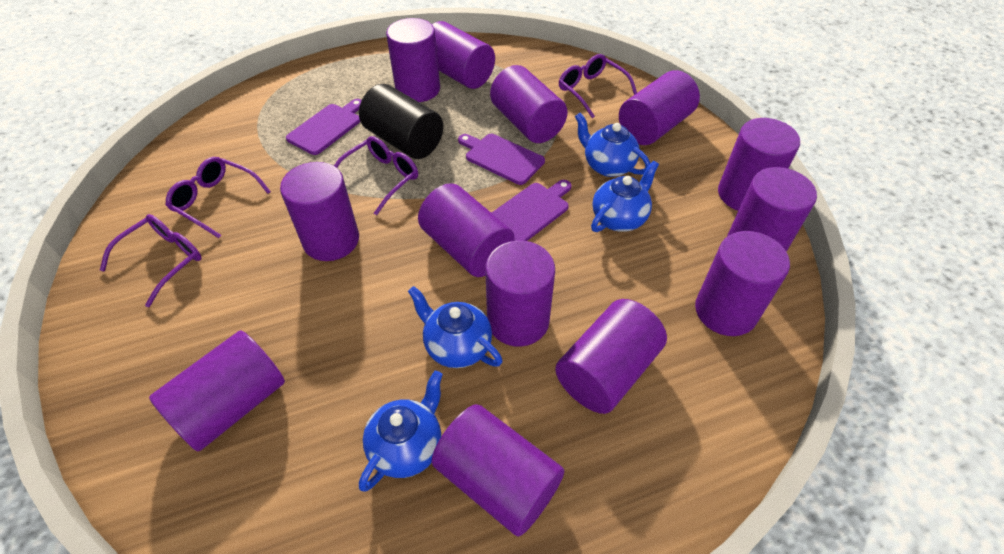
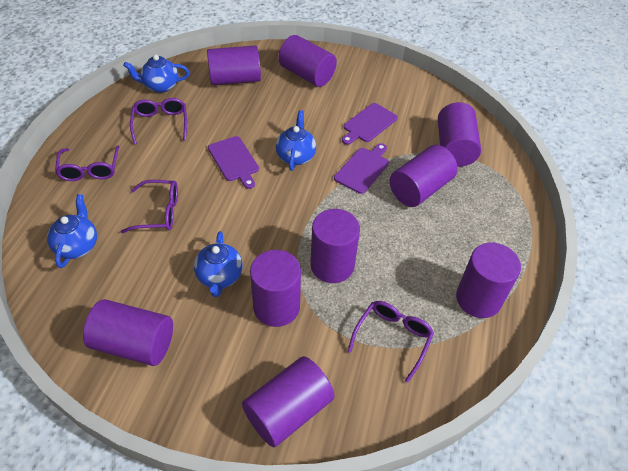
black cylinder: 1 -> 0
purple cylinder: 13 -> 9

